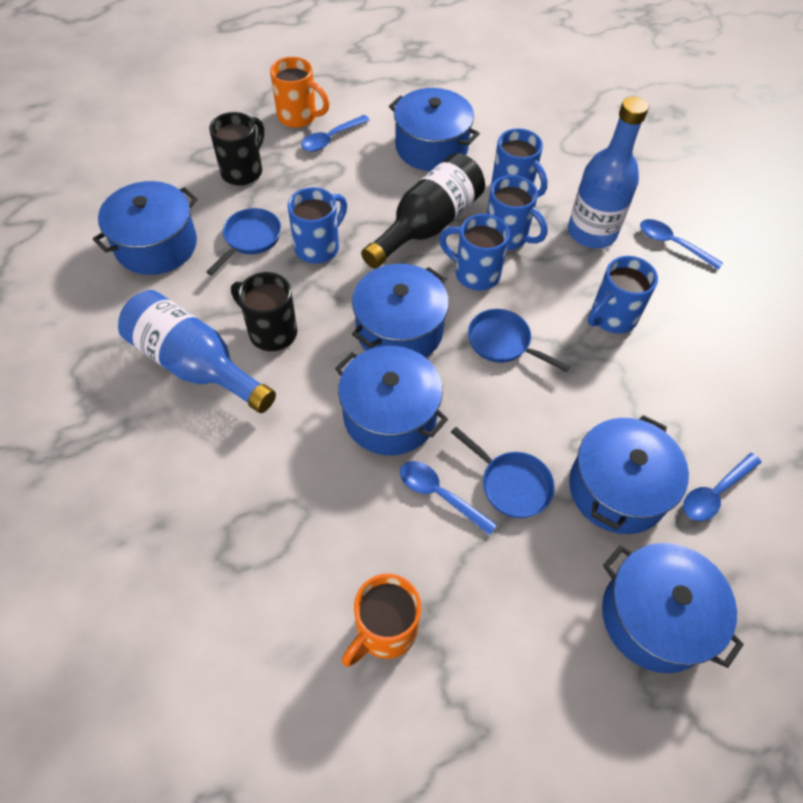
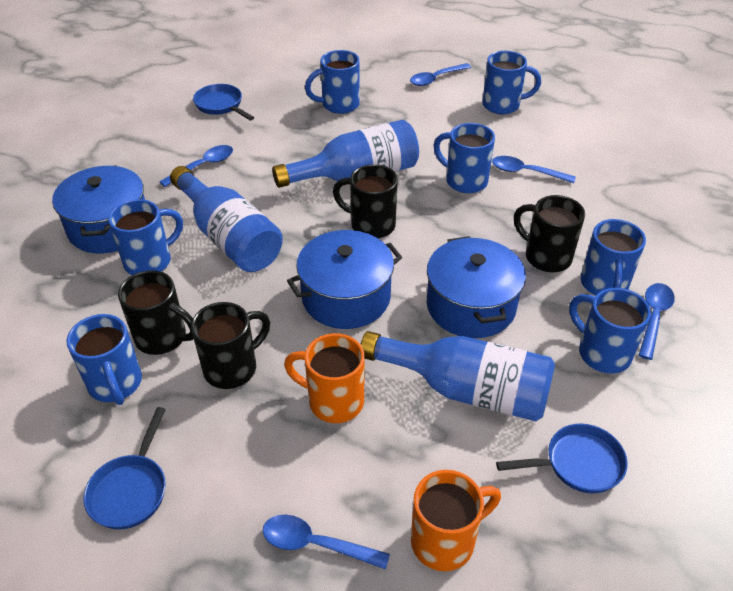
black bottle: 1 -> 0
black mug: 2 -> 4
blue bottle: 2 -> 3
blue mug: 5 -> 7
blue pot: 6 -> 3
blue spoon: 4 -> 5

